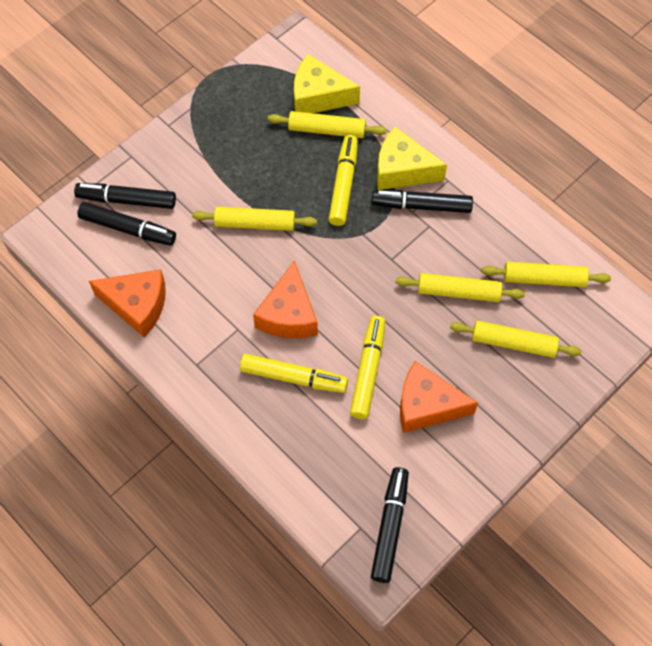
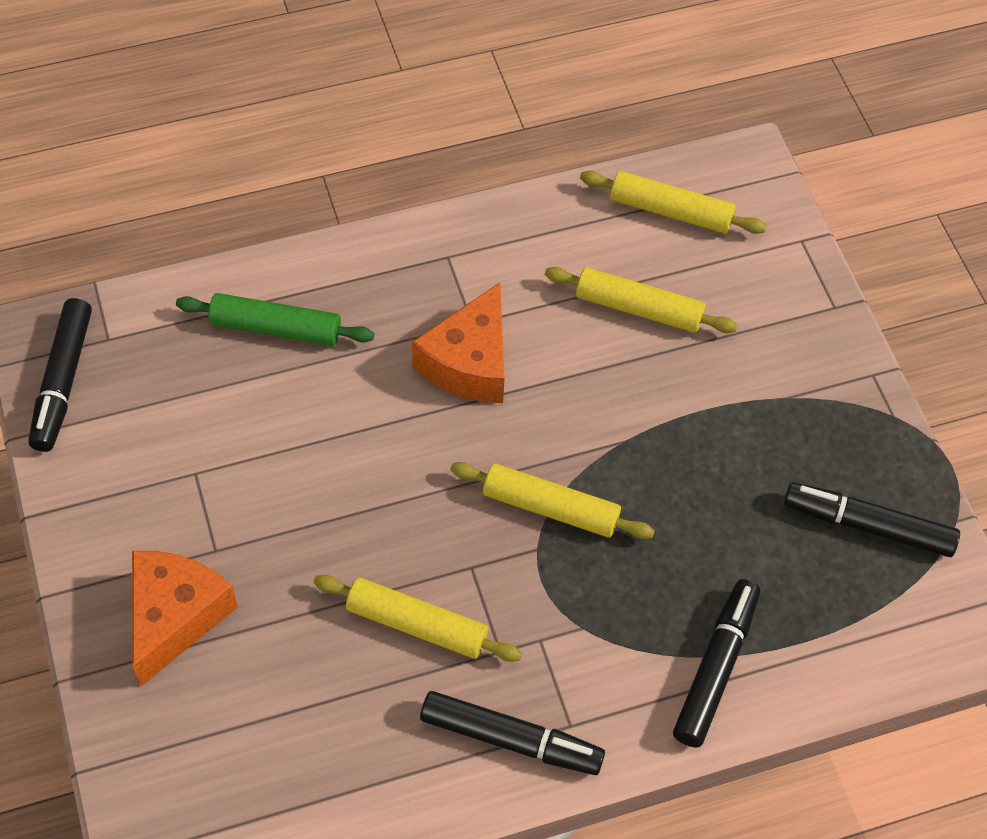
green rolling pin: 0 -> 1
orange cheese: 3 -> 2
yellow cheese: 2 -> 0
yellow marker: 3 -> 0
yellow rolling pin: 5 -> 4

